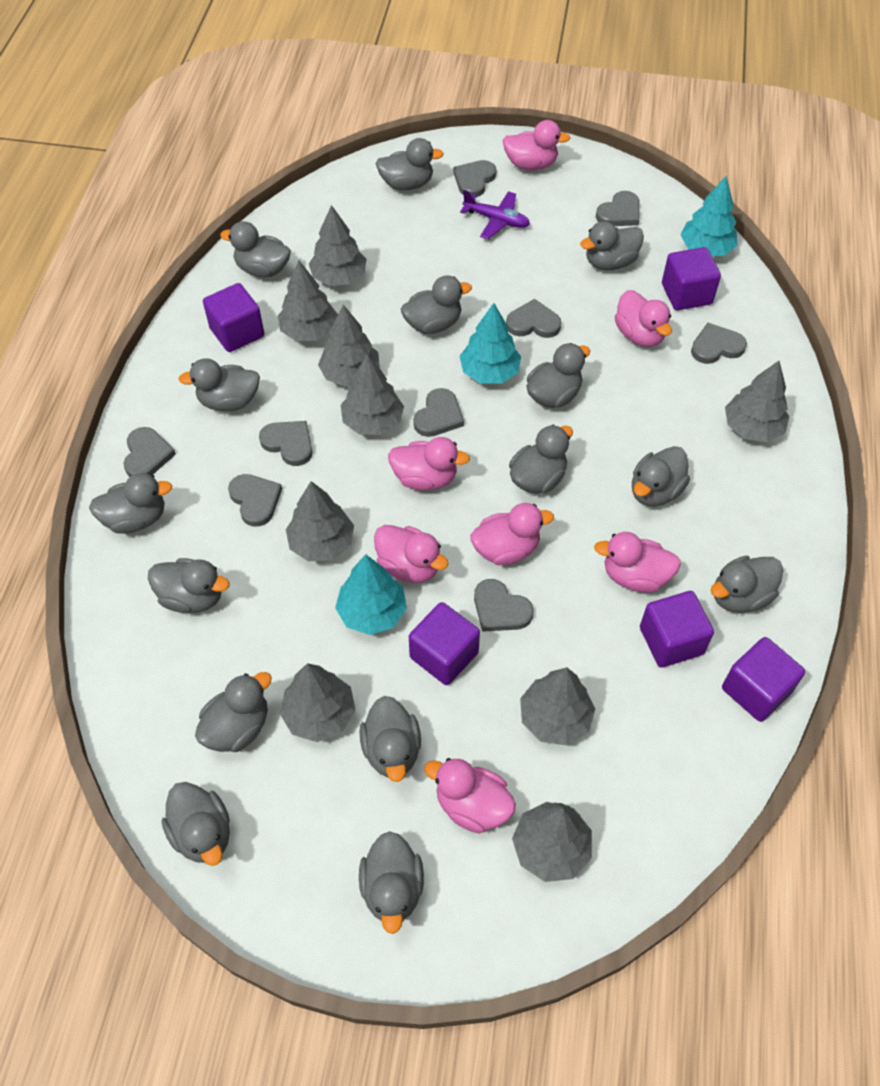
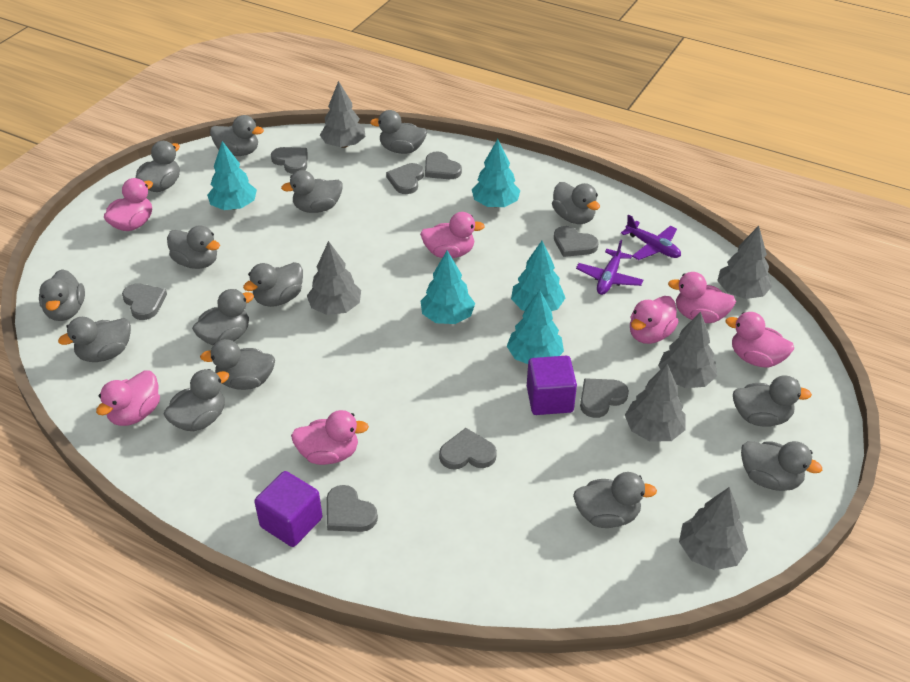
grey heart: 9 -> 8
grey tree: 9 -> 6
purple cube: 5 -> 2
purple plane: 1 -> 2
turquoise tree: 3 -> 5

